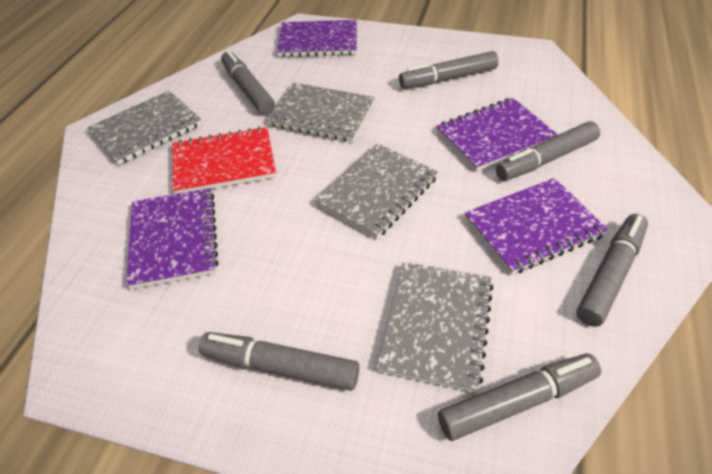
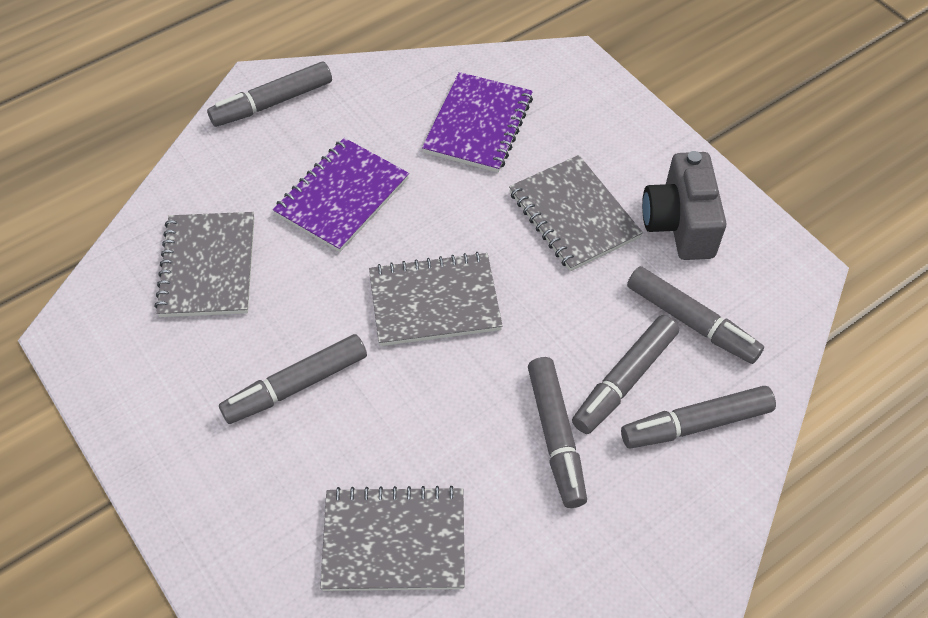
grey camera: 0 -> 1
purple notebook: 4 -> 2
red notebook: 1 -> 0

